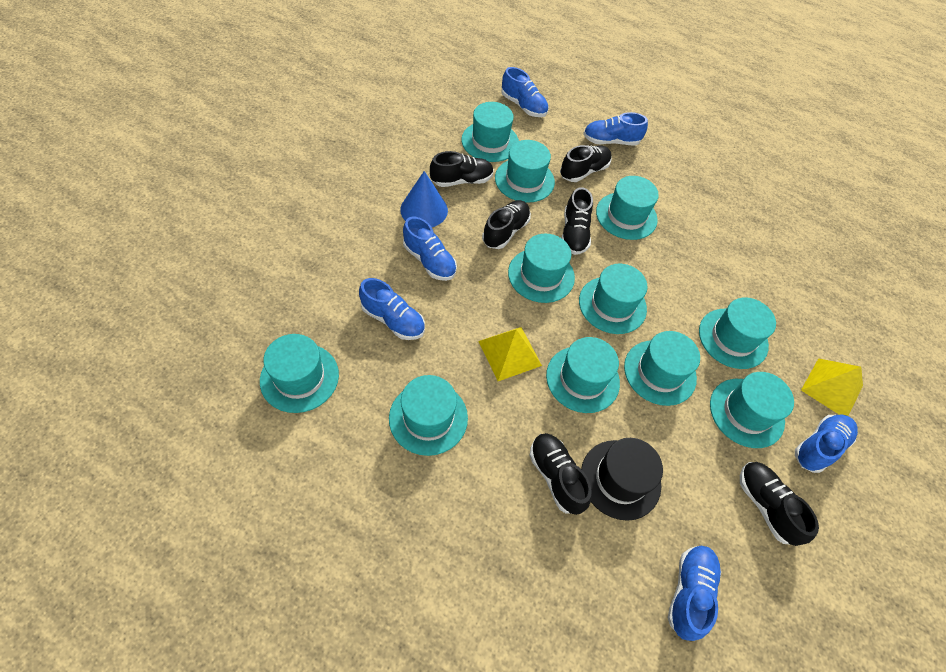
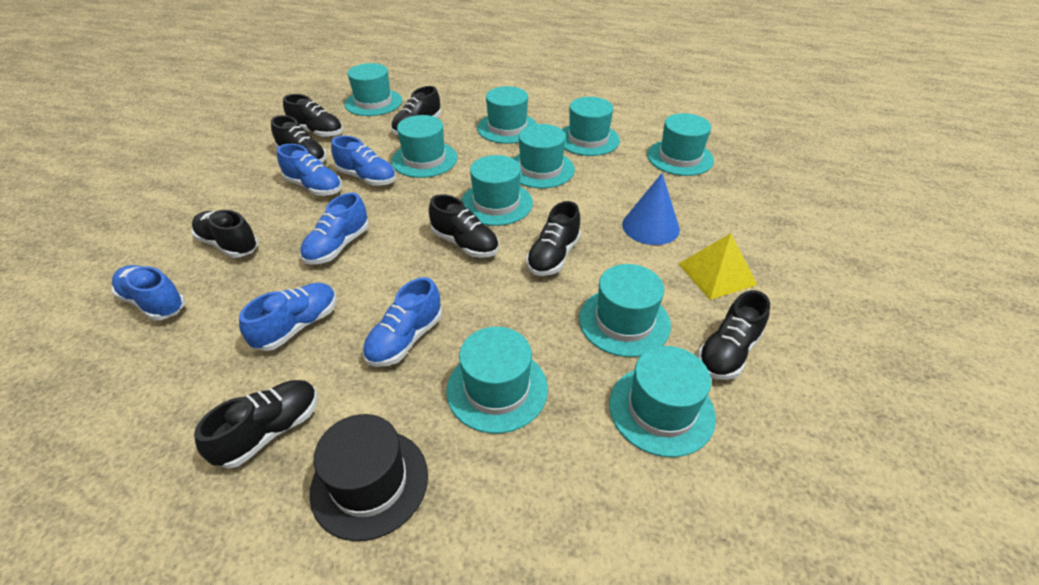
black shoe: 6 -> 8
turquoise hat: 11 -> 10
yellow pyramid: 2 -> 1

